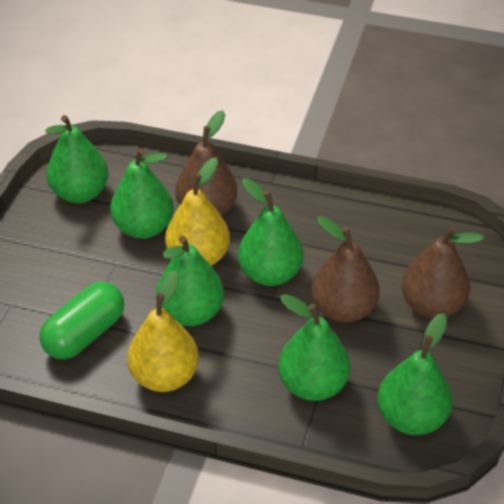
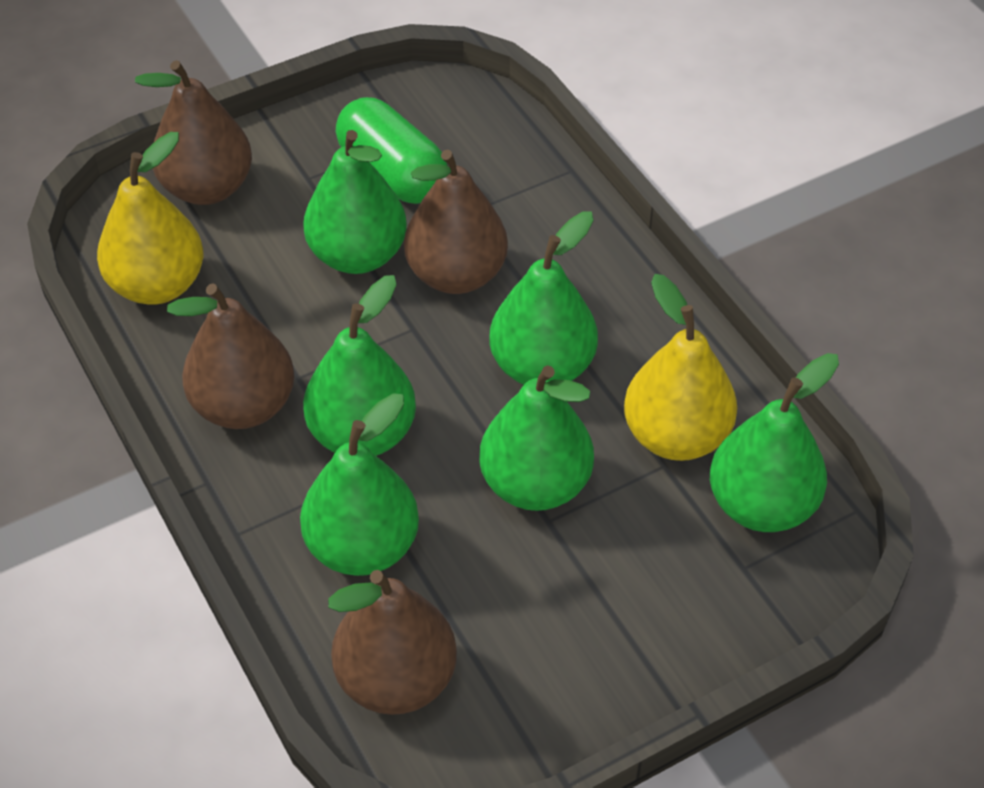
brown pear: 3 -> 4

